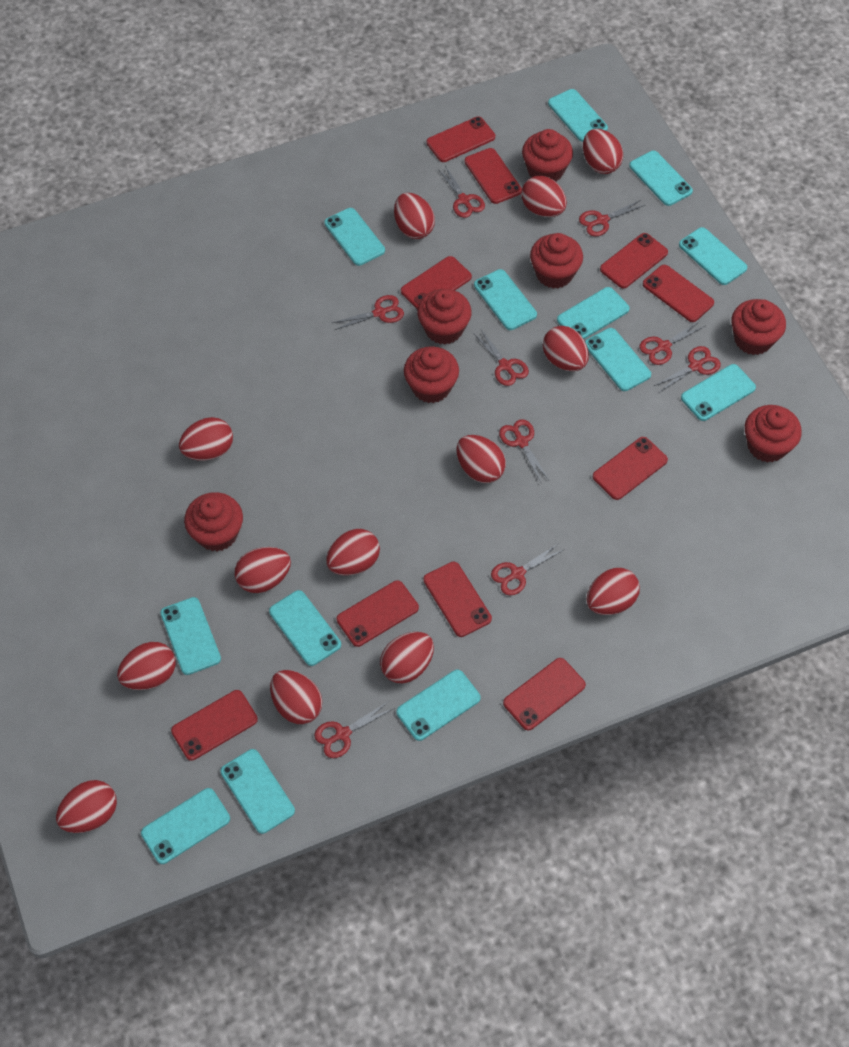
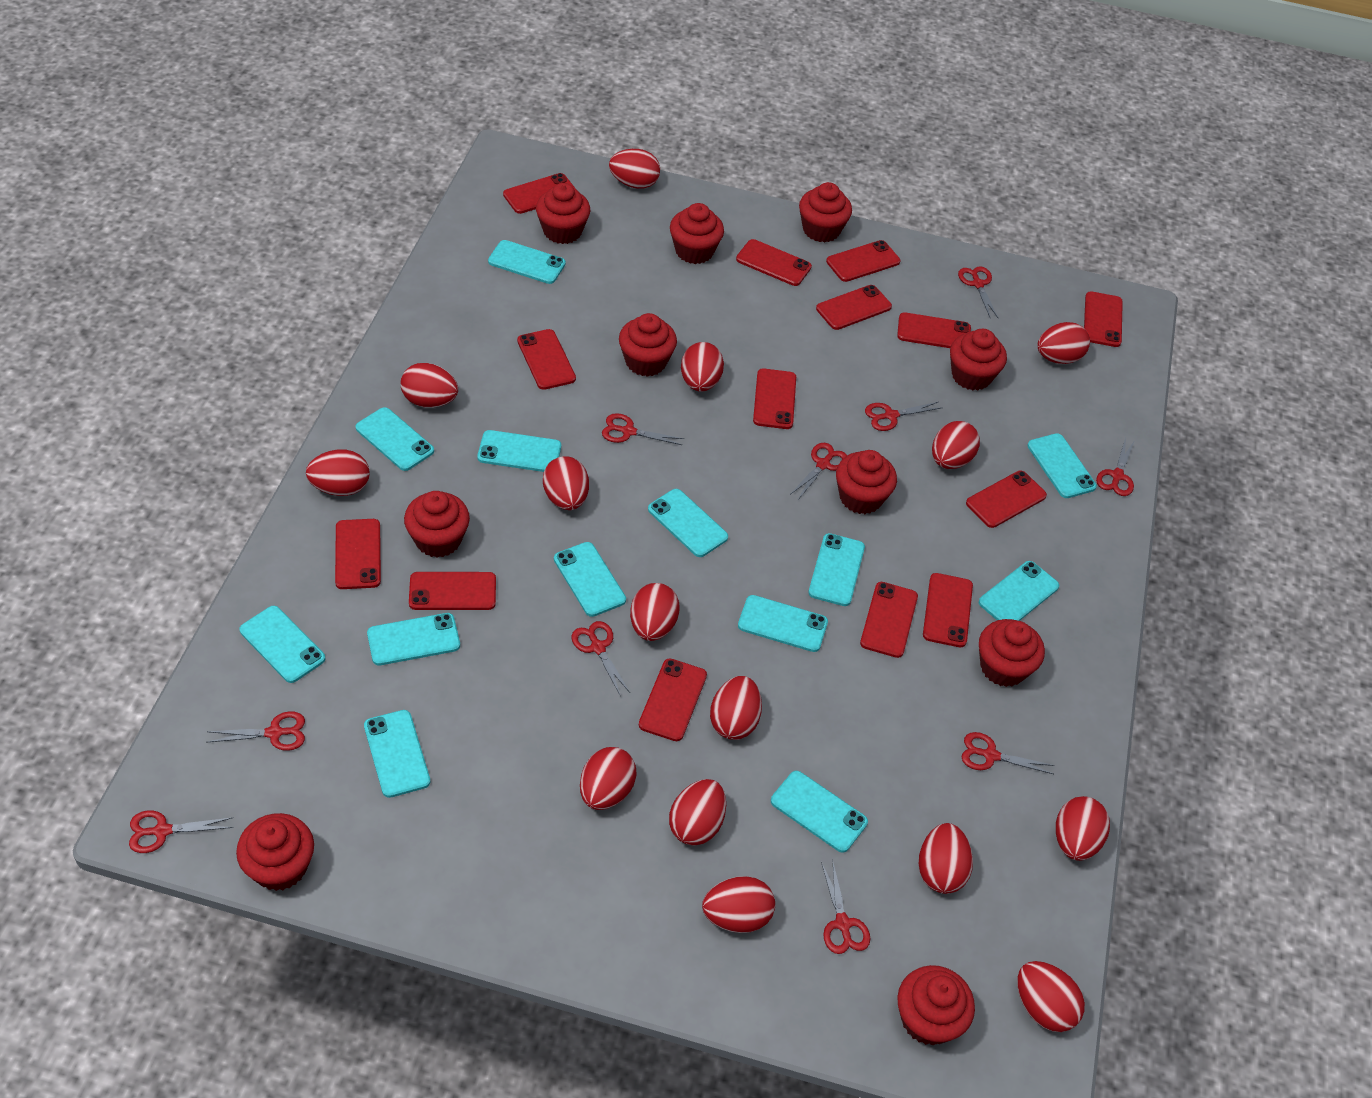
red cupcake: 7 -> 10
red egg: 13 -> 15
red phone: 10 -> 14
red scissors: 9 -> 10

